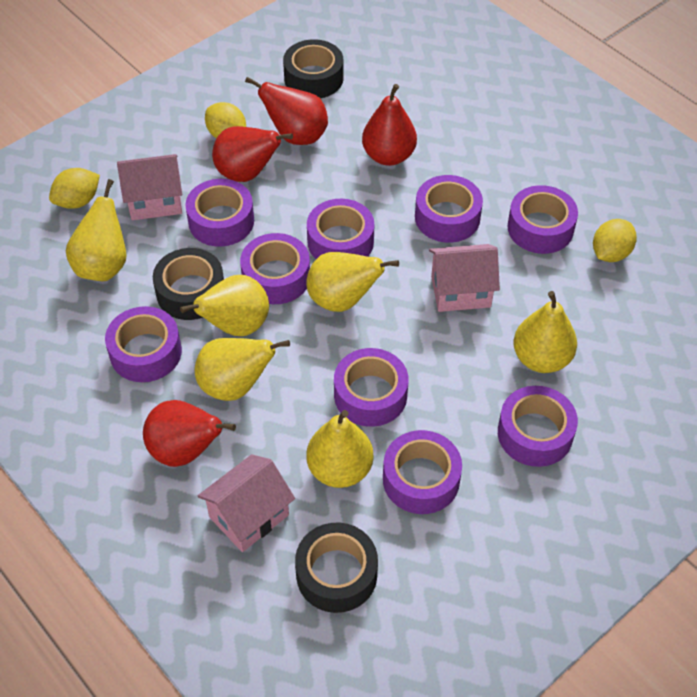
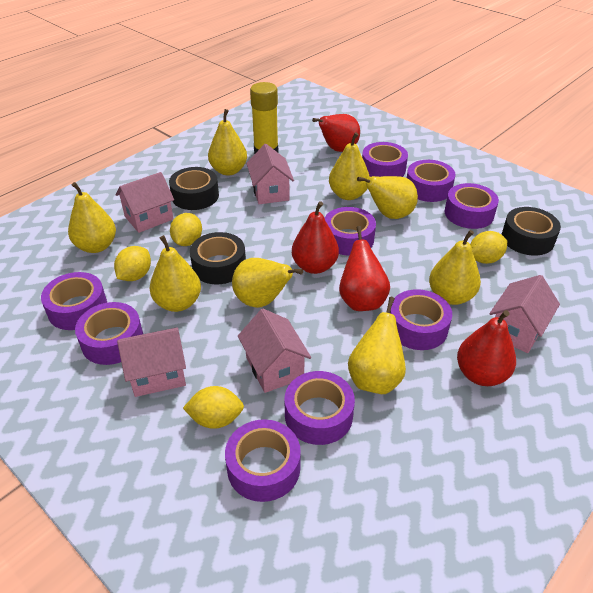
pink house: 3 -> 5
yellow glue stick: 0 -> 1
yellow lemon: 3 -> 4
yellow pear: 6 -> 8

